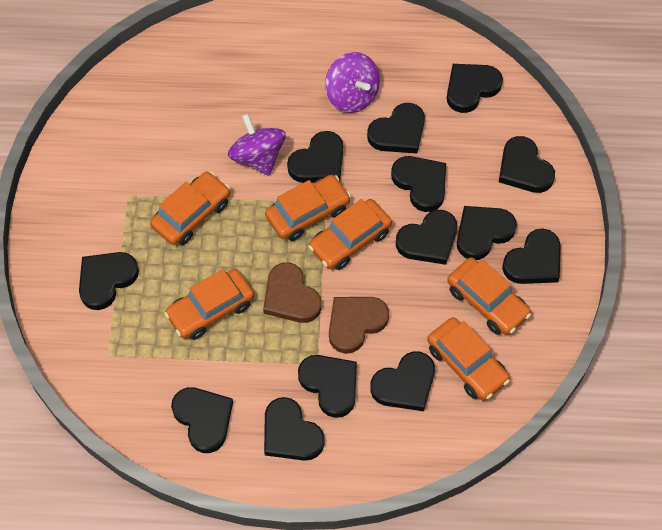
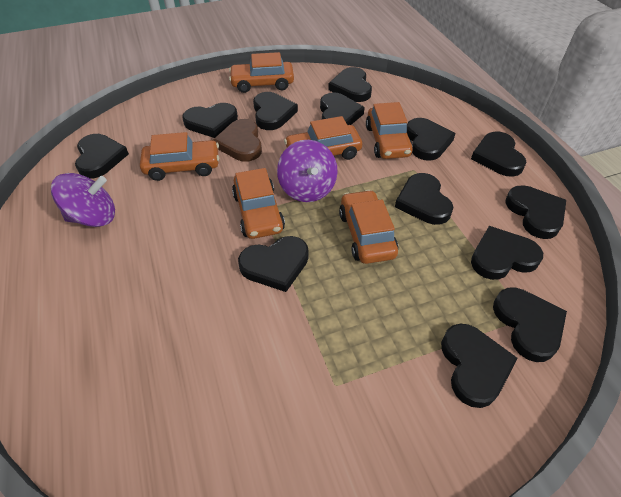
brown heart: 2 -> 1

